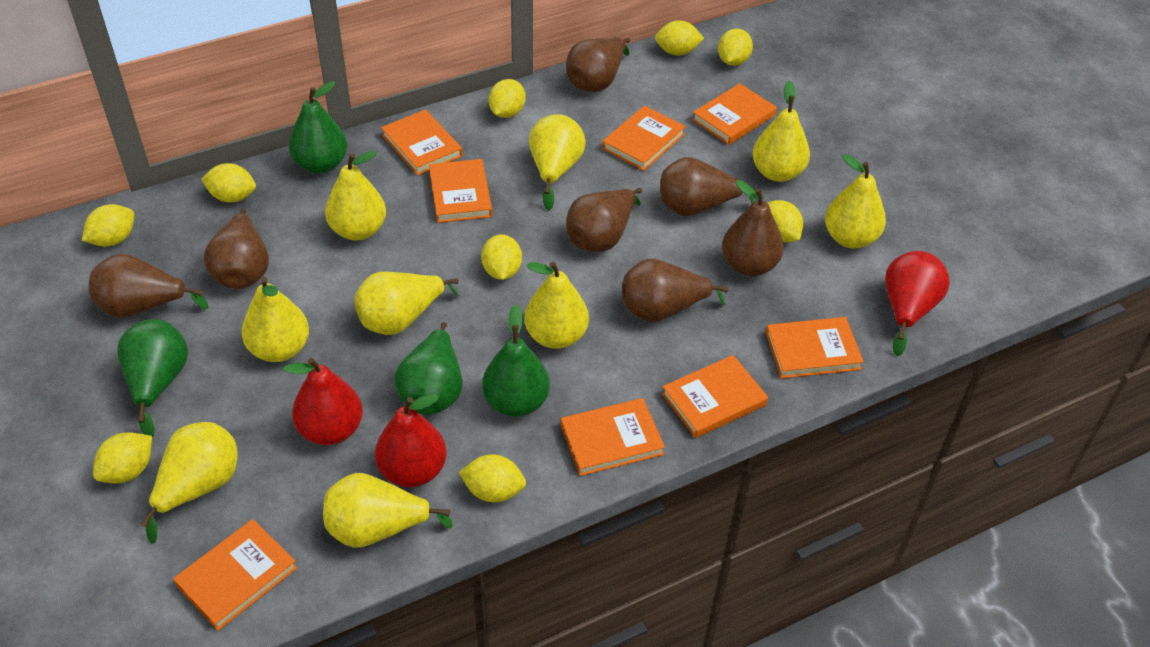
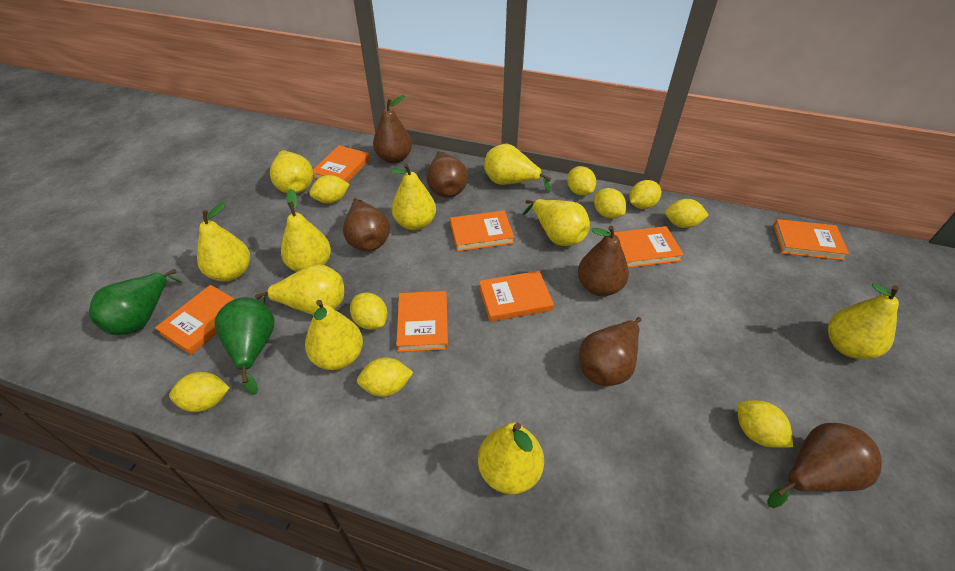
brown pear: 7 -> 6
green pear: 4 -> 2
orange book: 8 -> 7
red pear: 3 -> 0
yellow pear: 9 -> 10

